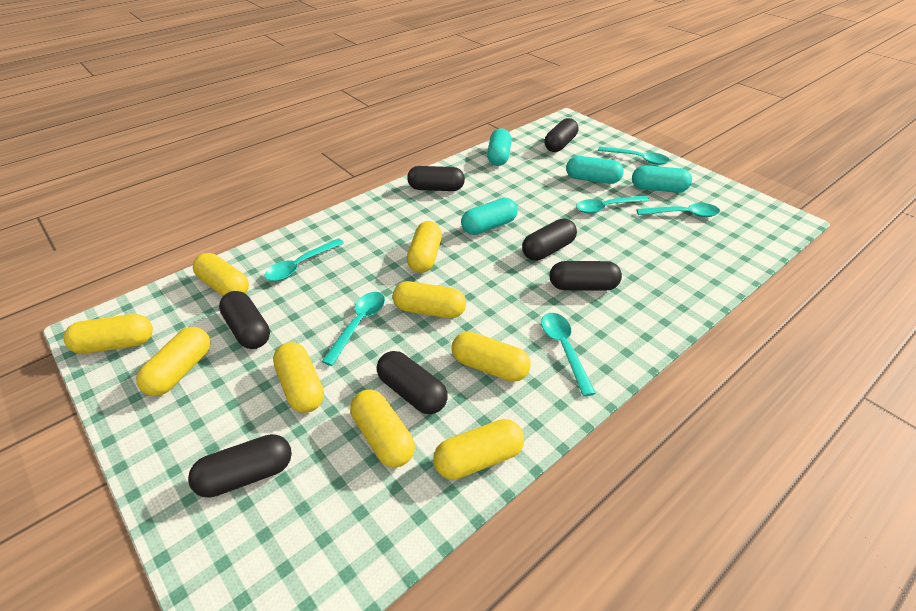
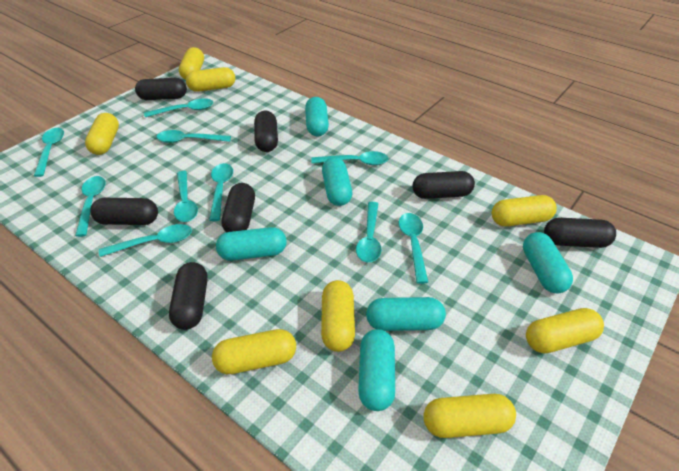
turquoise capsule: 4 -> 6
turquoise spoon: 6 -> 10
yellow capsule: 9 -> 8

